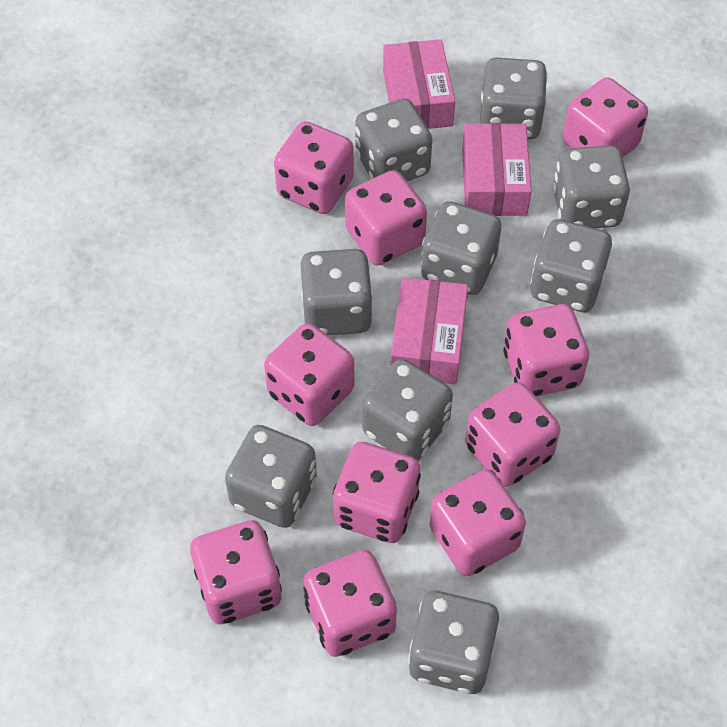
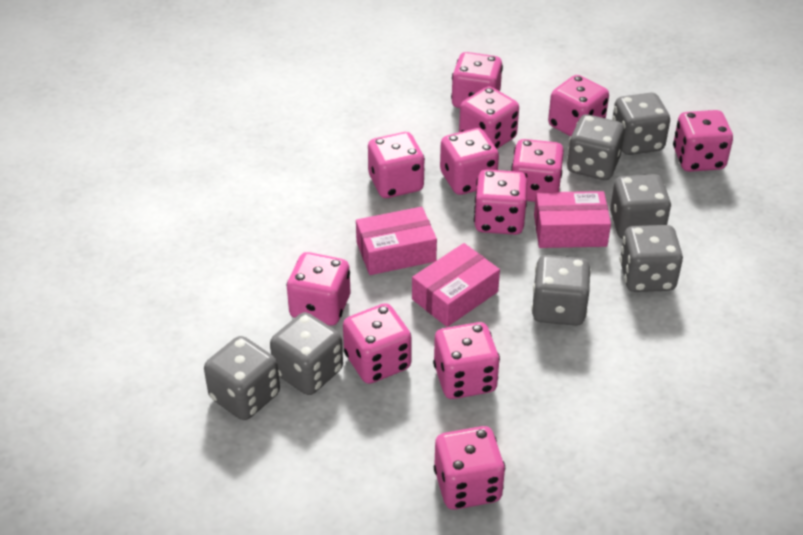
grey dice: 9 -> 7
pink dice: 10 -> 12

